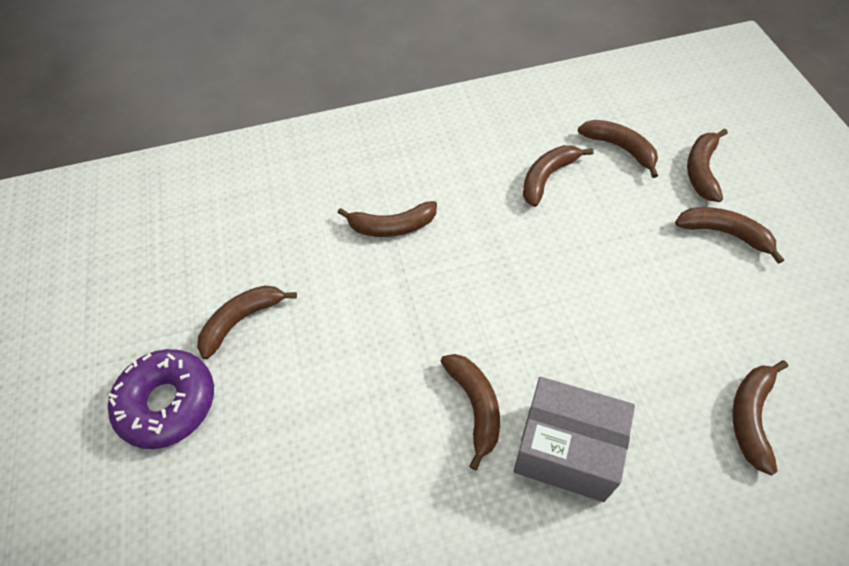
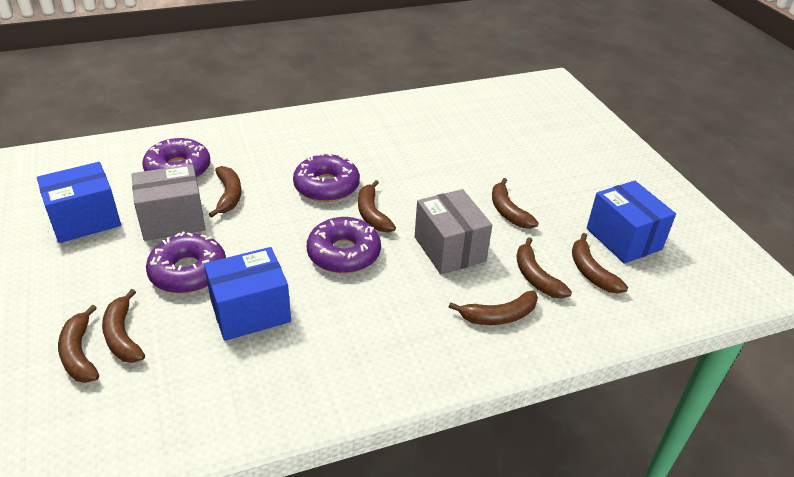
blue box: 0 -> 3
grey box: 1 -> 2
purple donut: 1 -> 4

